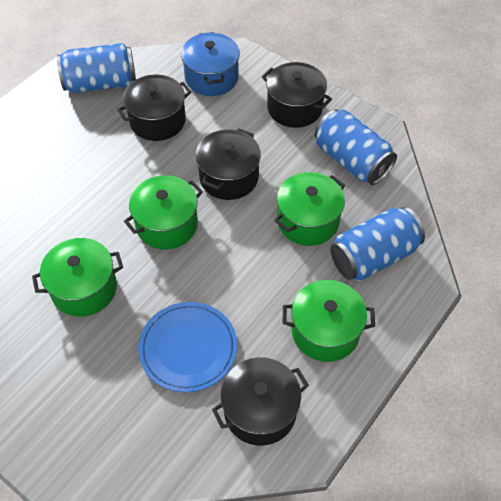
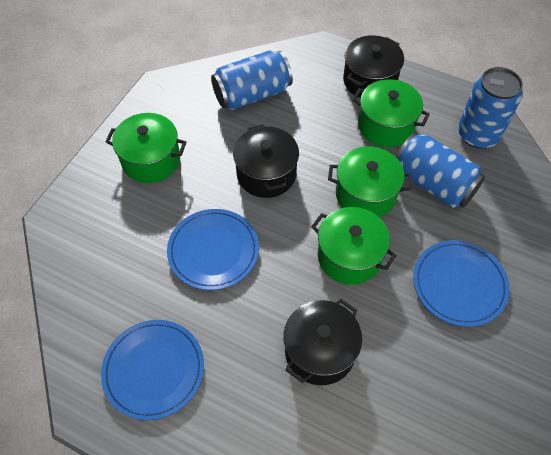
black pot: 4 -> 3
blue plate: 1 -> 3
blue pot: 1 -> 0

